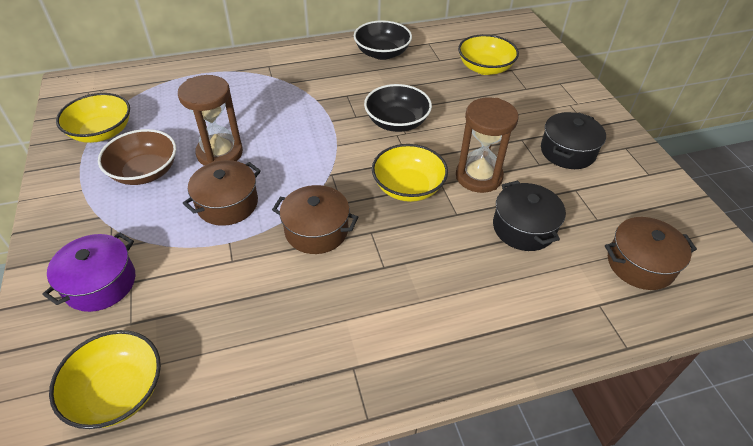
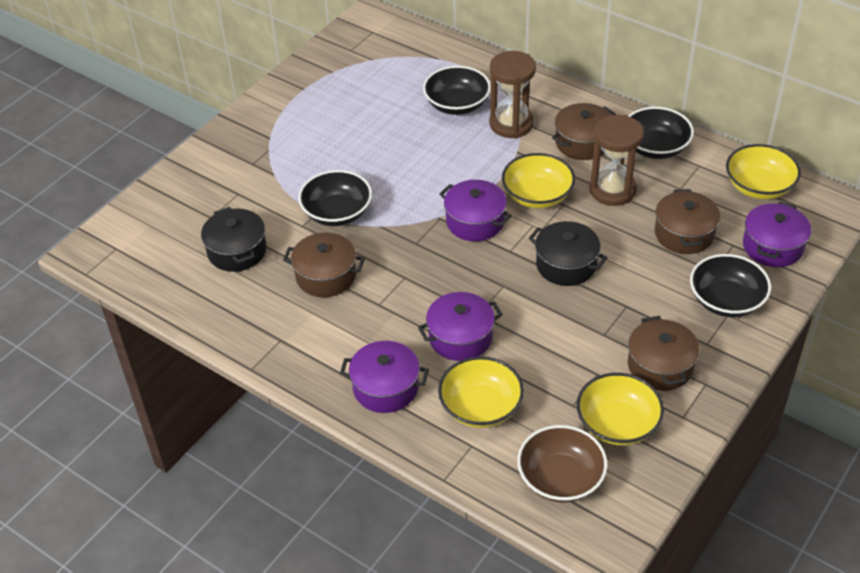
black bowl: 2 -> 4
brown pot: 3 -> 4
purple pot: 1 -> 4

